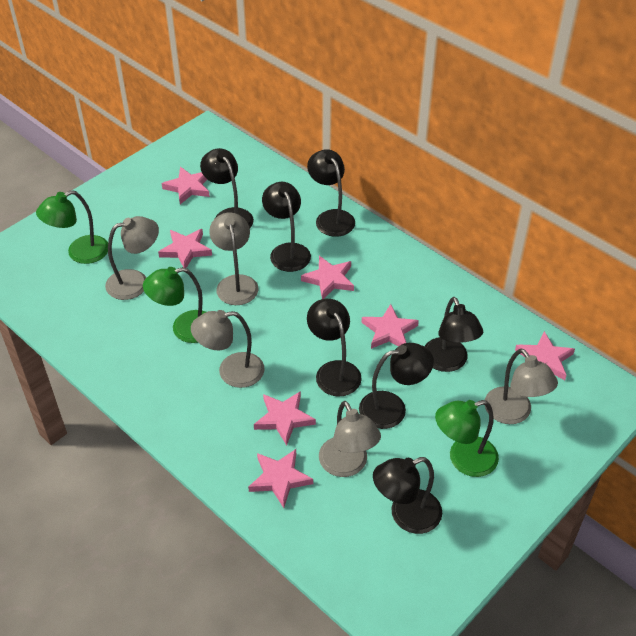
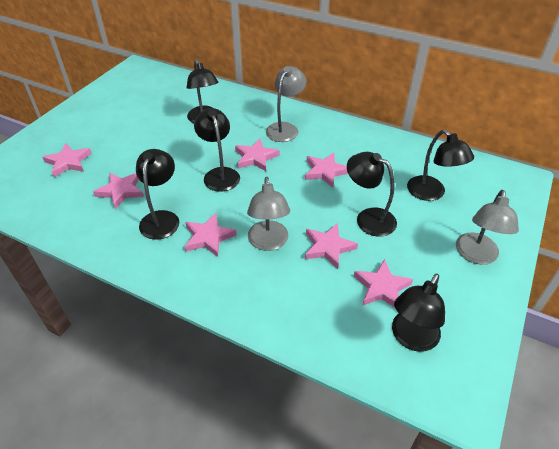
black lamp: 7 -> 6
green lamp: 3 -> 0
grey lamp: 5 -> 3

